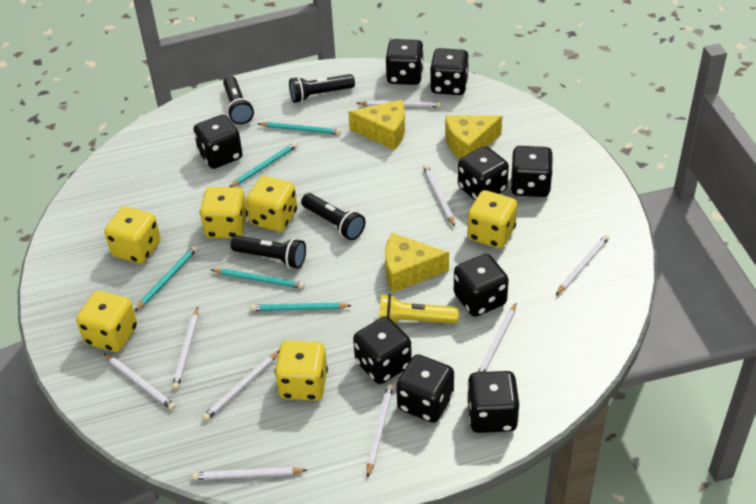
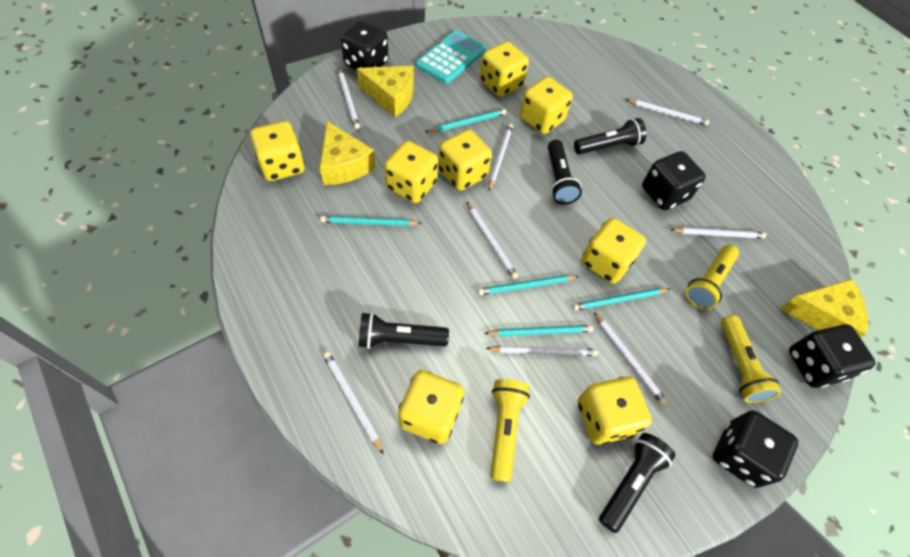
black dice: 9 -> 4
turquoise calculator: 0 -> 1
white pencil: 9 -> 8
yellow dice: 6 -> 8
yellow flashlight: 1 -> 3

